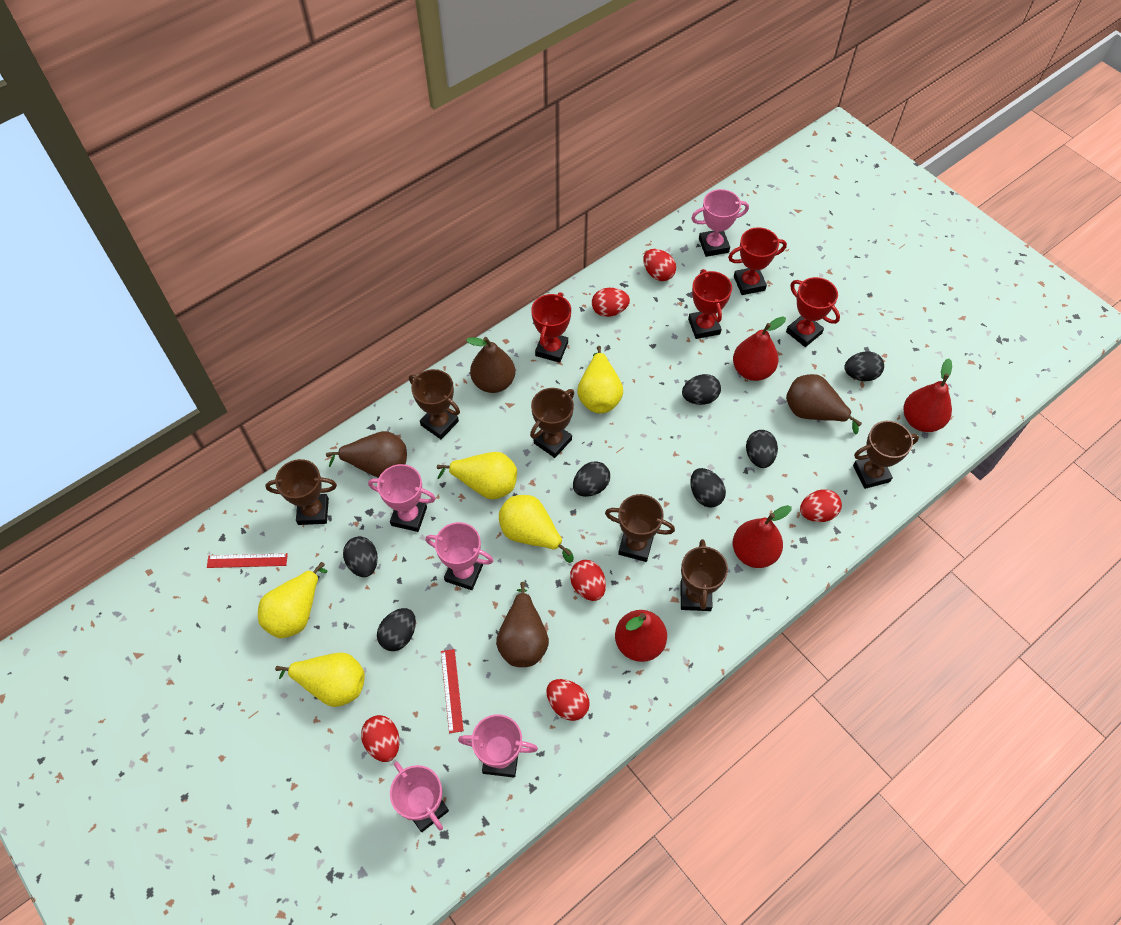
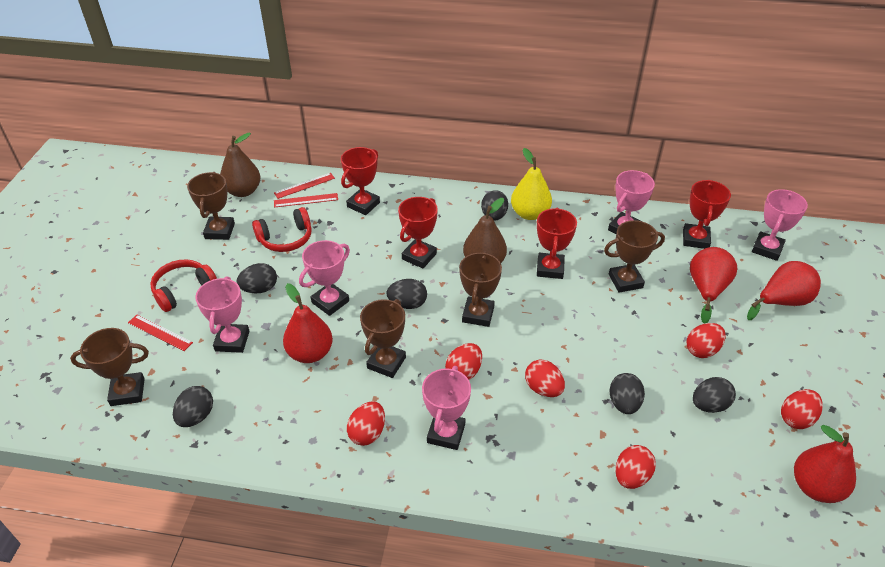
black egg: 7 -> 6
brown pear: 4 -> 2
brown trophy: 6 -> 5
red headphones: 0 -> 2
red ruler: 2 -> 3
yellow pear: 5 -> 1

